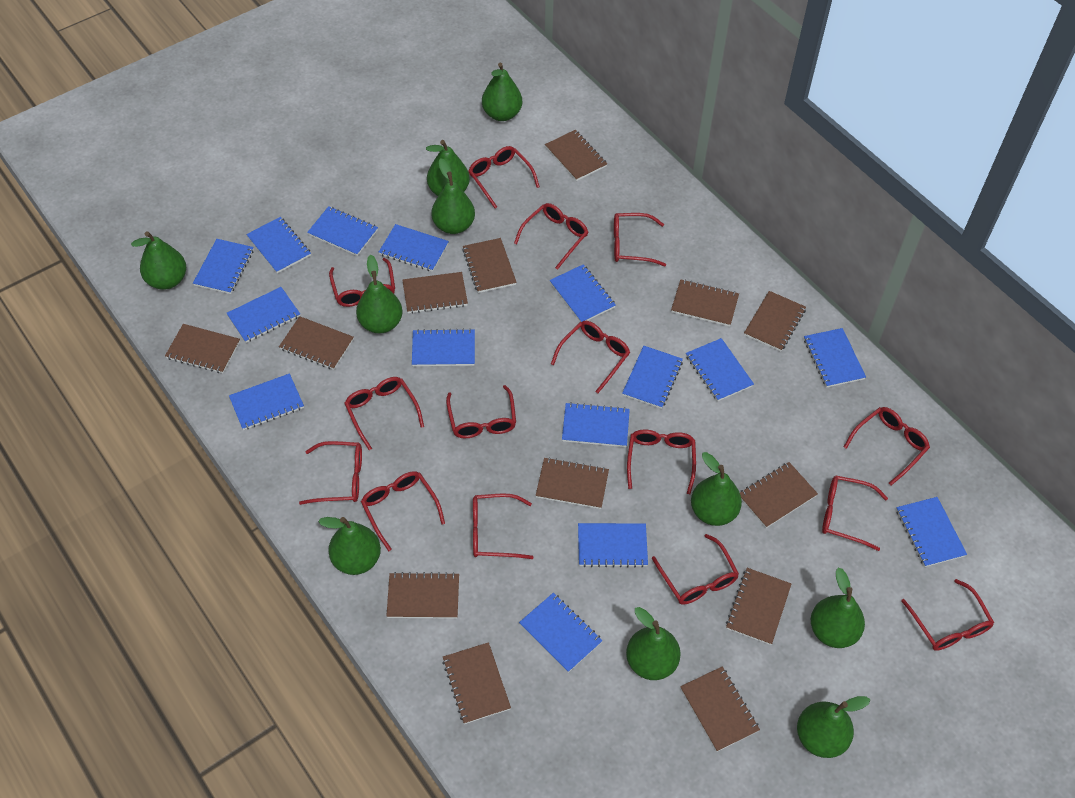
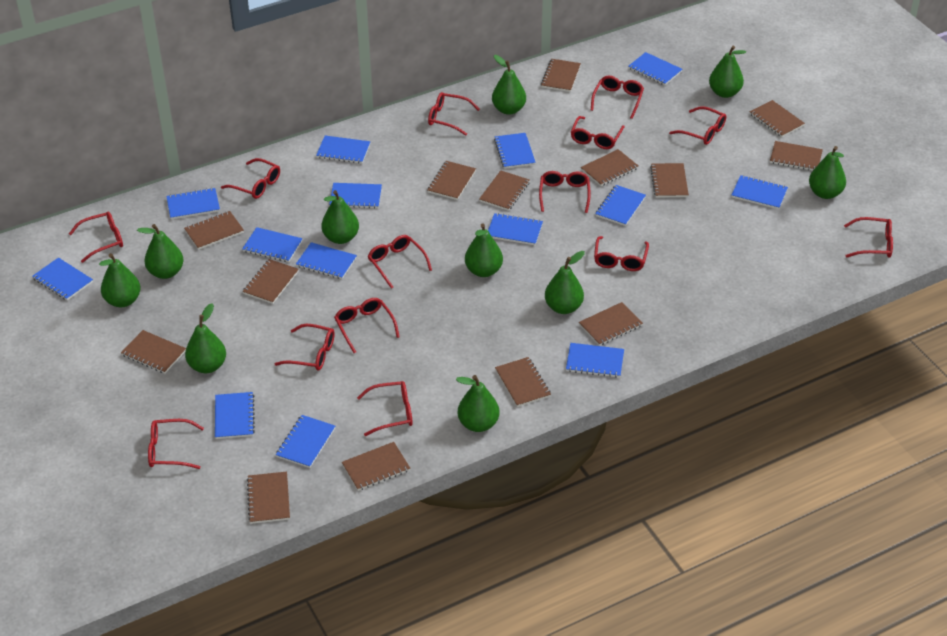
blue notebook: 15 -> 14
brown notebook: 13 -> 14
red glasses: 15 -> 14

